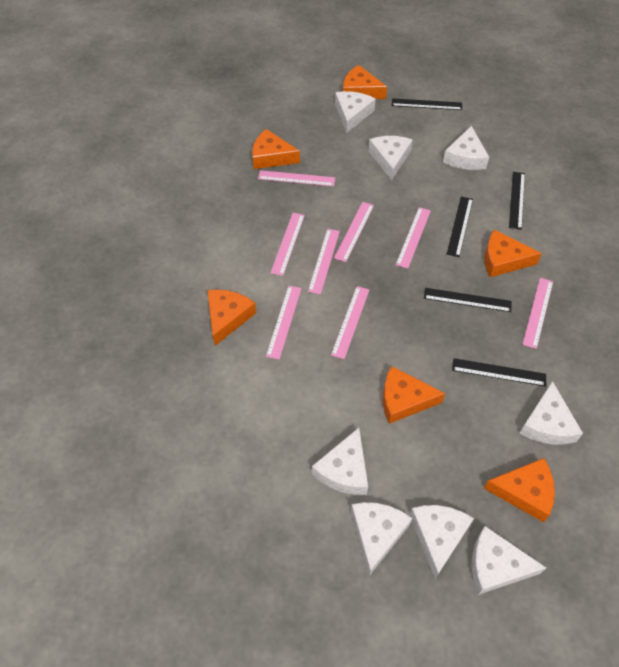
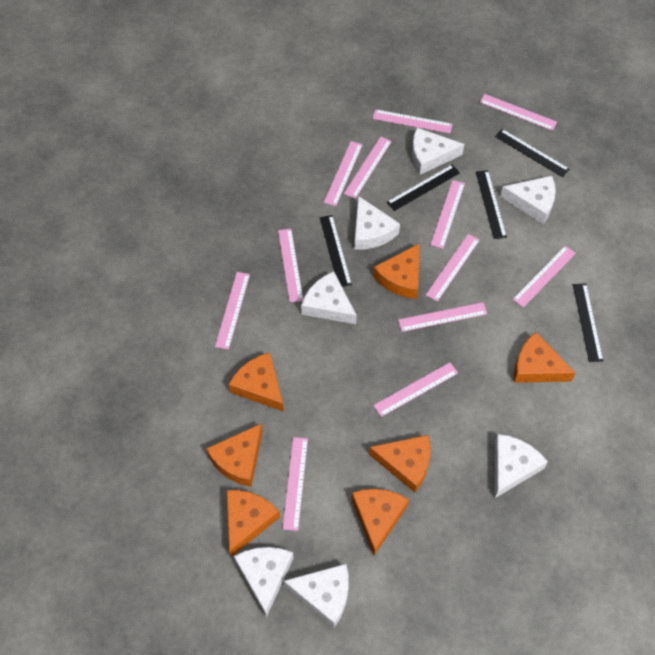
orange cheese: 6 -> 7
pink ruler: 8 -> 12
white cheese: 8 -> 7

